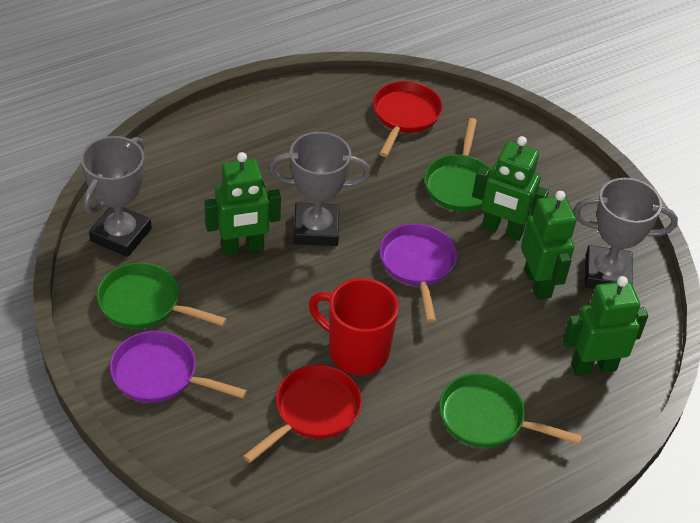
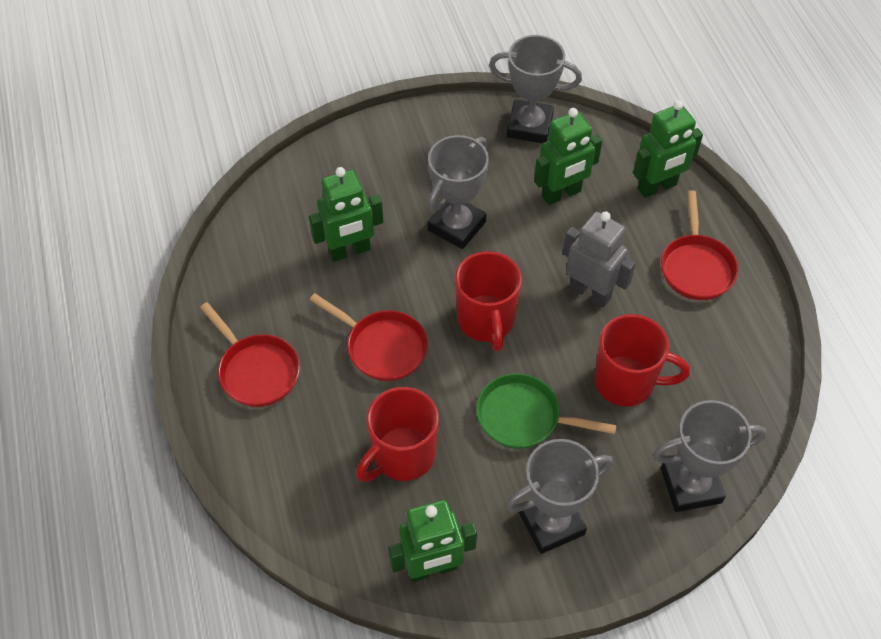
green pan: 3 -> 1
grey robot: 0 -> 1
grey trophy: 3 -> 4
purple pan: 2 -> 0
red mug: 1 -> 3
red pan: 2 -> 3

